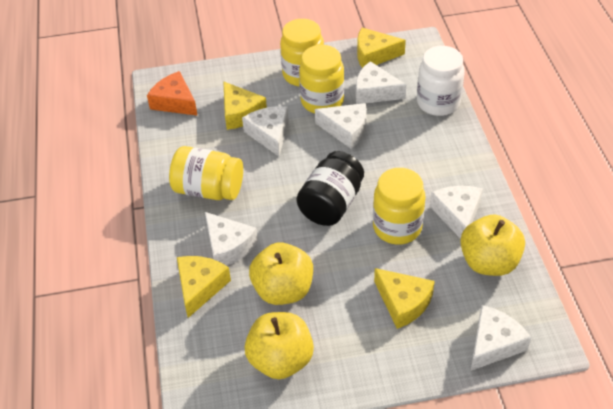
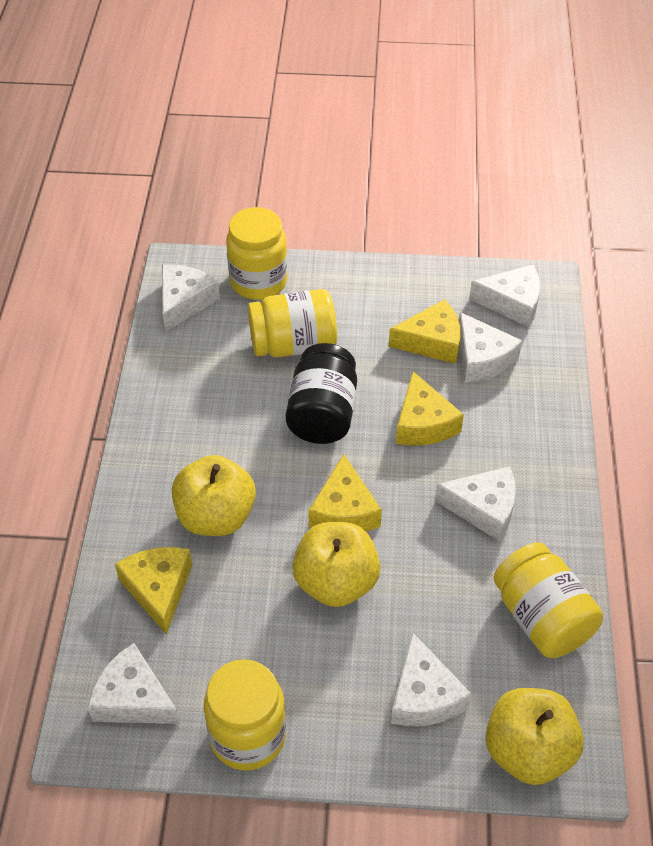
orange cheese: 1 -> 0
white jar: 1 -> 0

